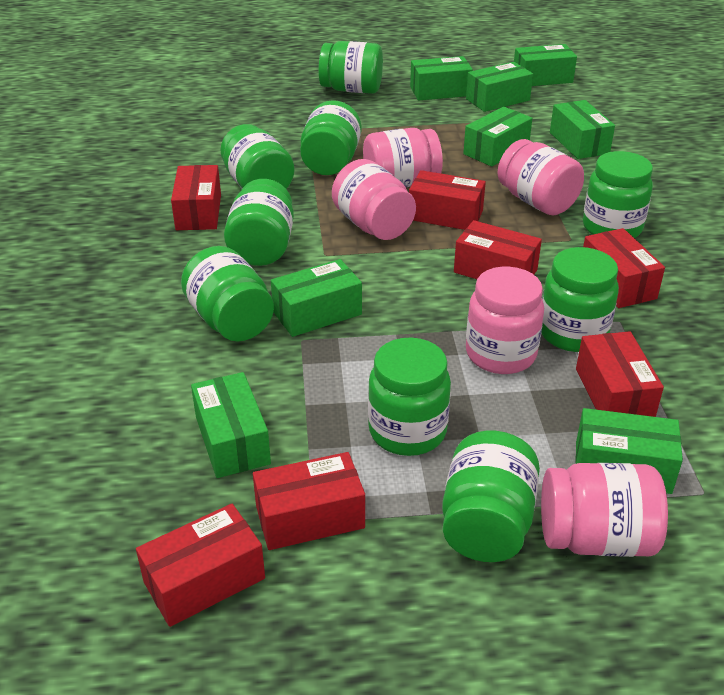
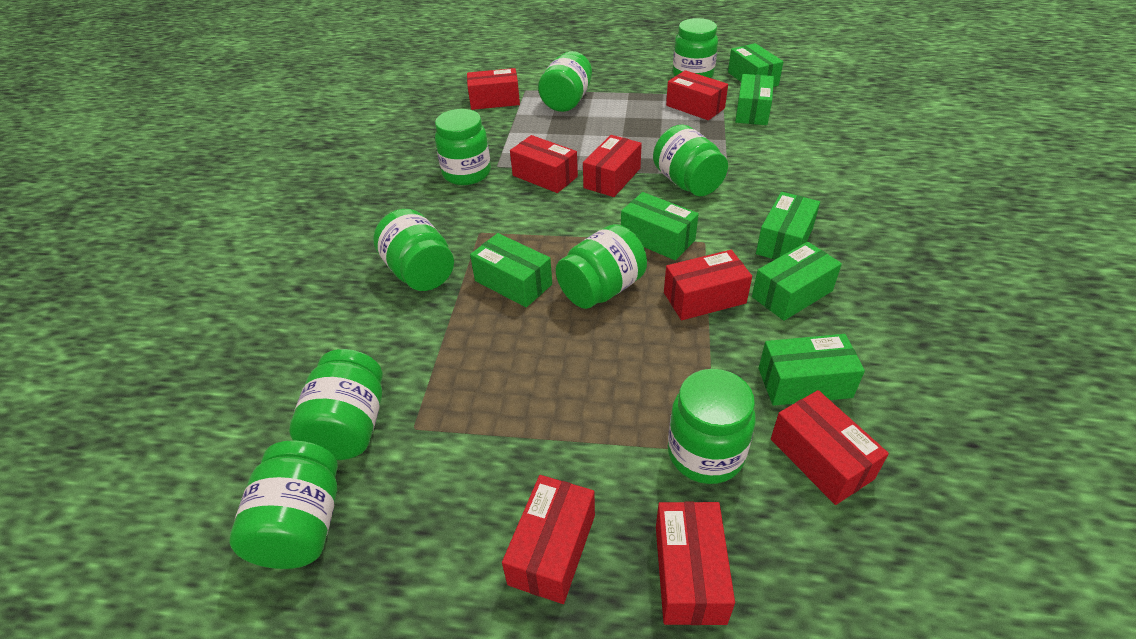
green box: 8 -> 7
pink jar: 5 -> 0
red box: 7 -> 8

